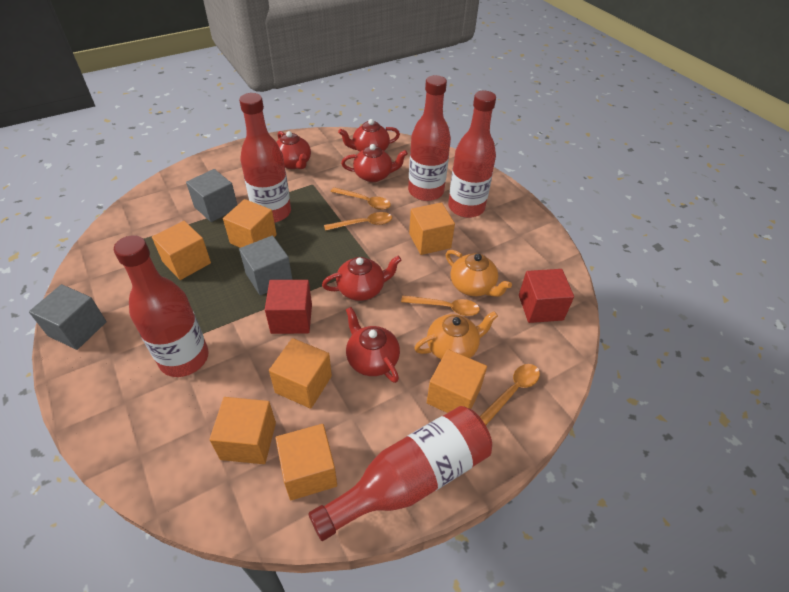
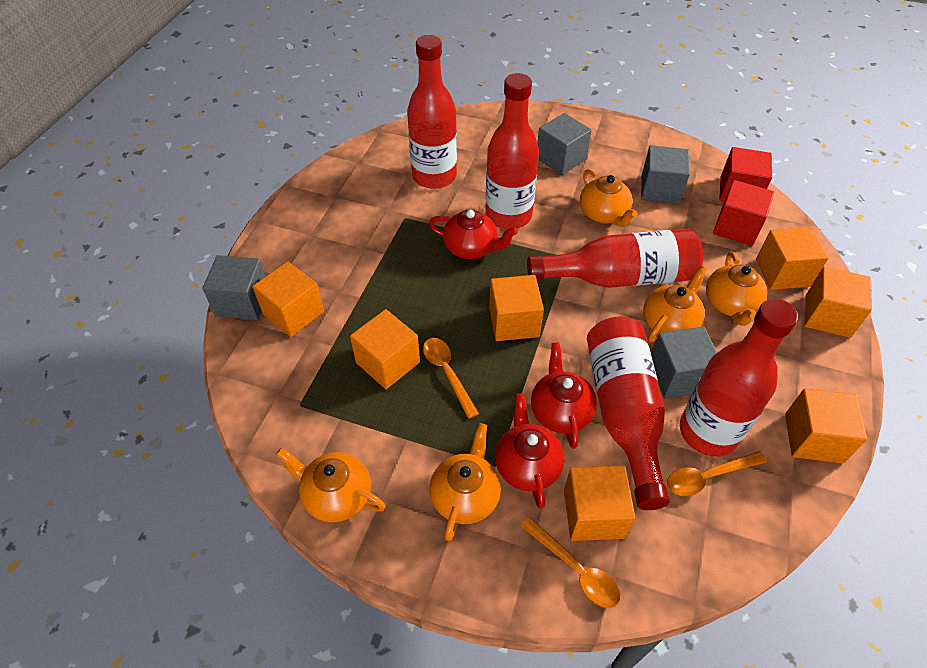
grey cube: 3 -> 4
orange spoon: 4 -> 3
orange teapot: 2 -> 5
red teapot: 5 -> 3

